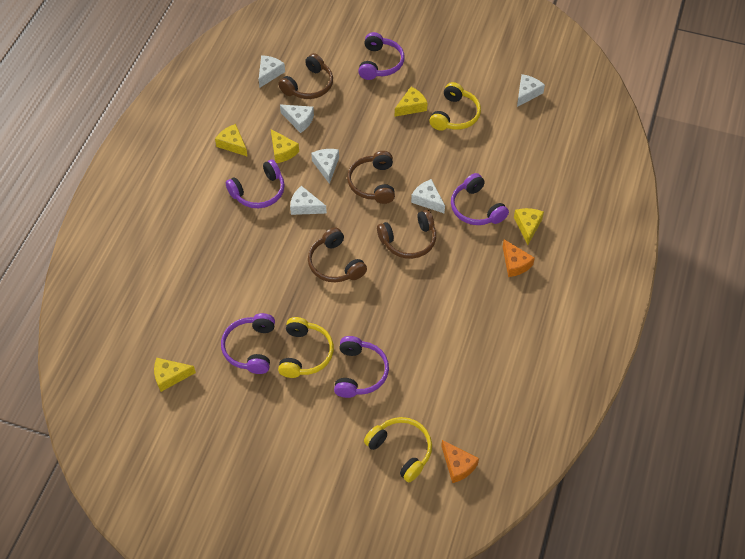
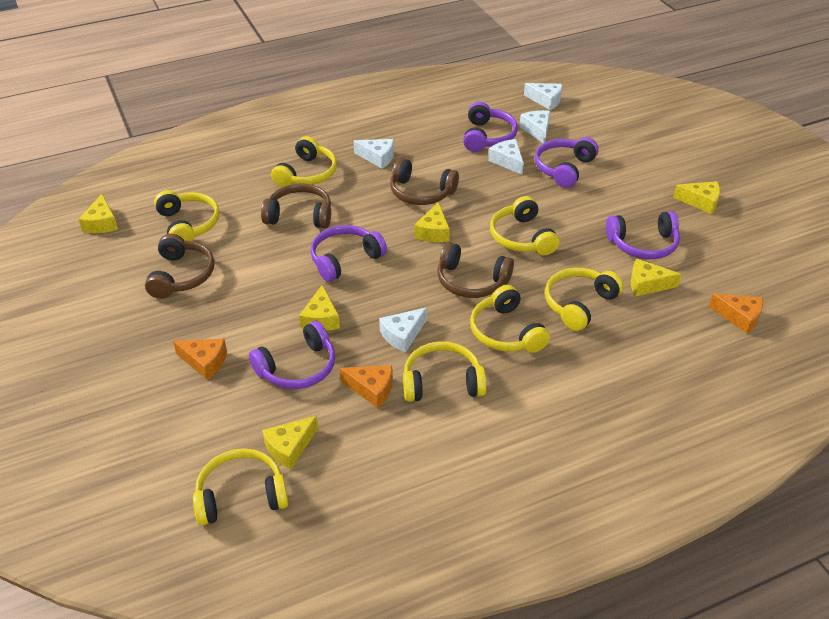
orange cheese: 2 -> 3
white cheese: 6 -> 5
yellow cheese: 5 -> 6
yellow headphones: 3 -> 7

